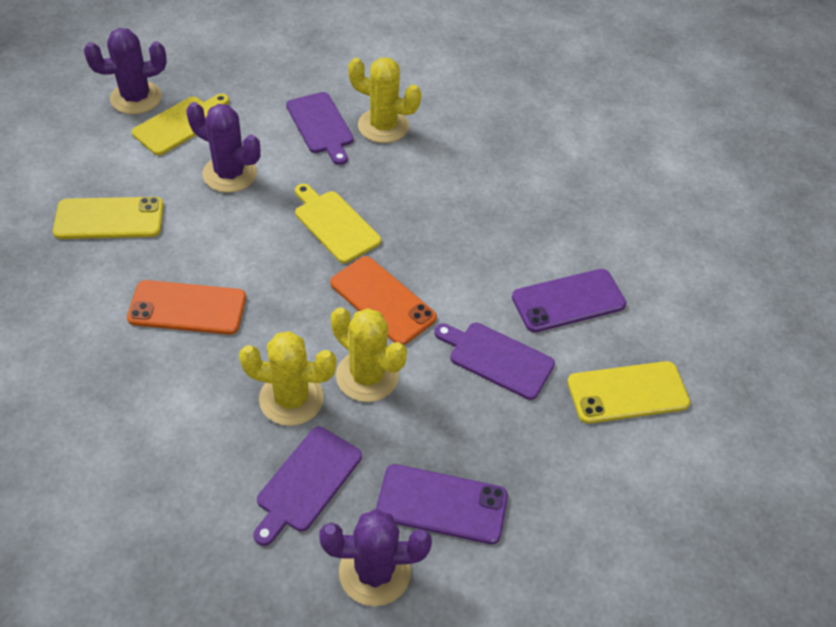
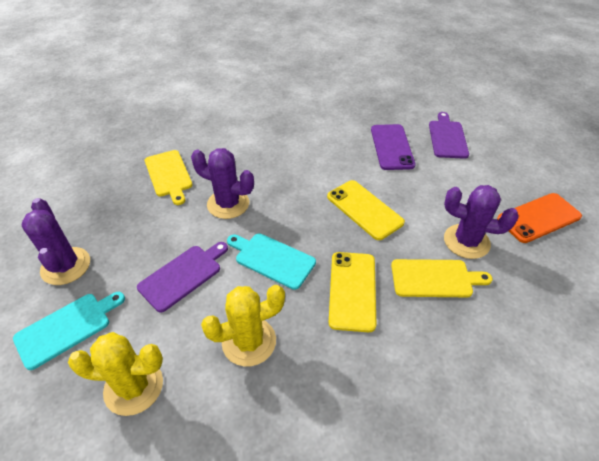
orange phone: 2 -> 1
purple cutting board: 3 -> 2
purple phone: 2 -> 1
turquoise cutting board: 0 -> 2
yellow cactus: 3 -> 2

